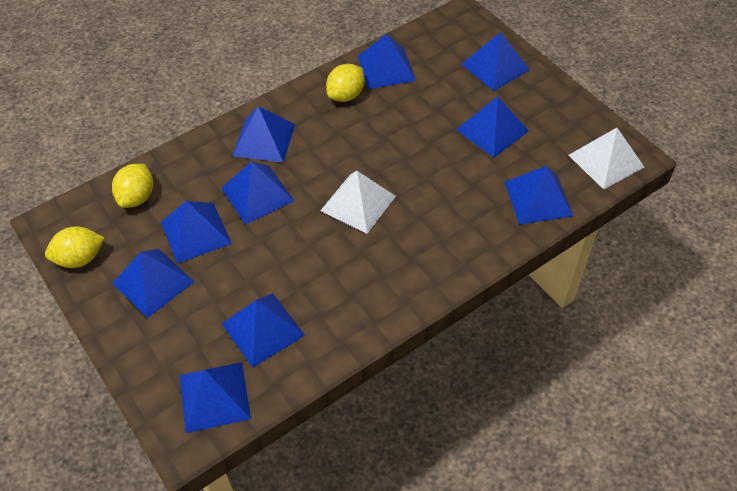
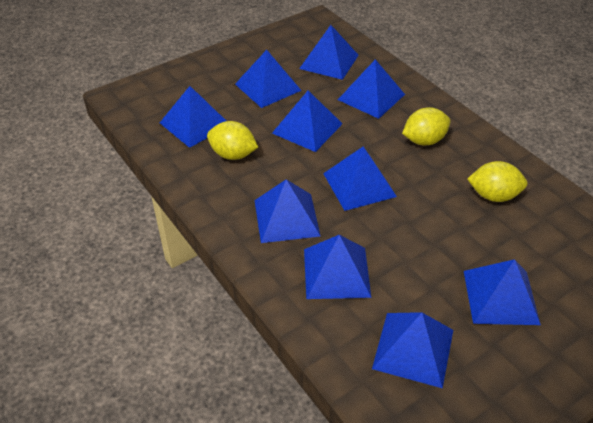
white pyramid: 2 -> 0

